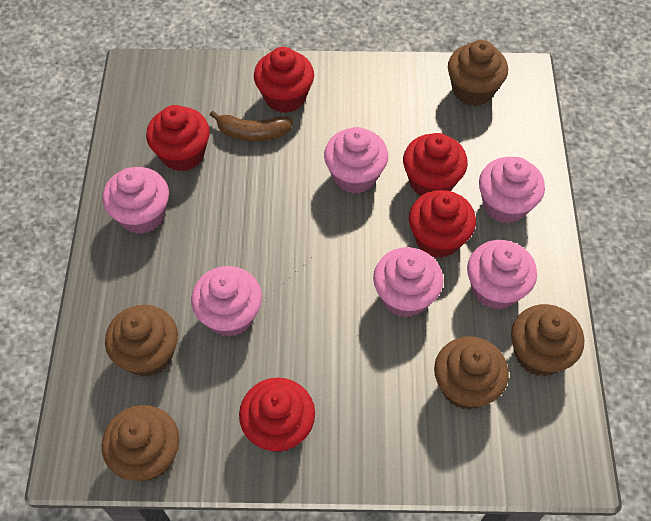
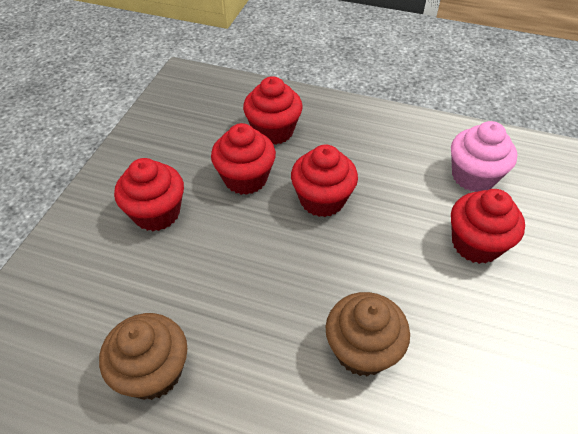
brown banana: 1 -> 0
brown cupcake: 5 -> 2
pink cupcake: 6 -> 1

